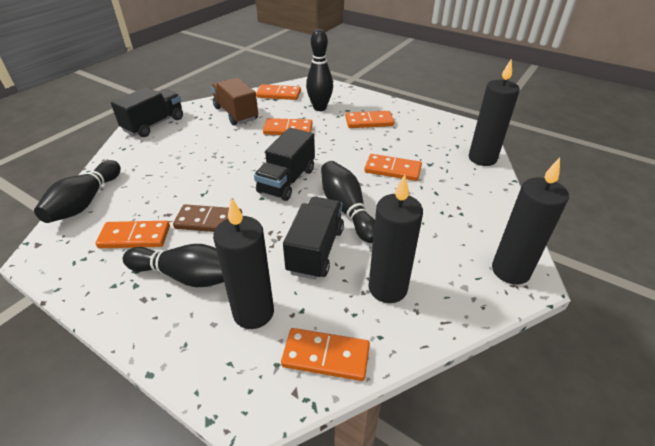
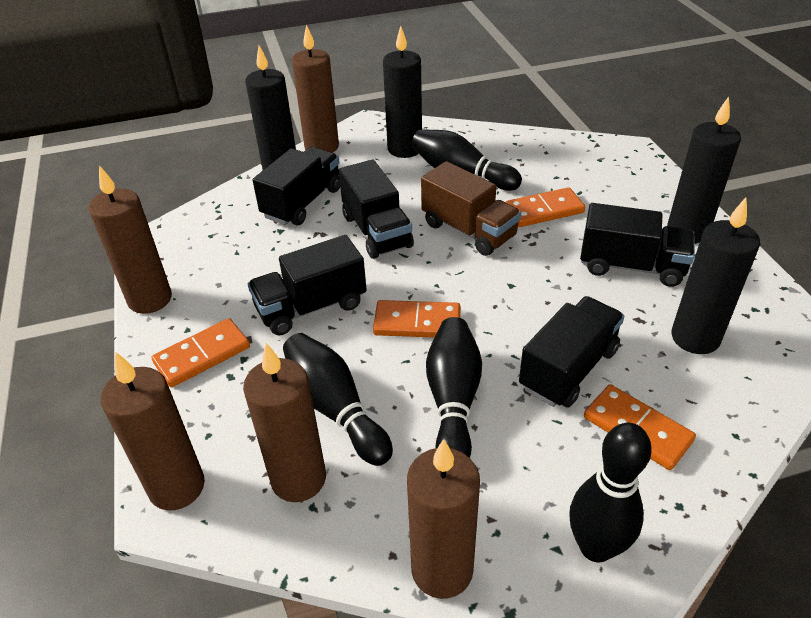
black truck: 3 -> 5
brown candle: 0 -> 5
brown domino: 1 -> 0
orange domino: 6 -> 4

